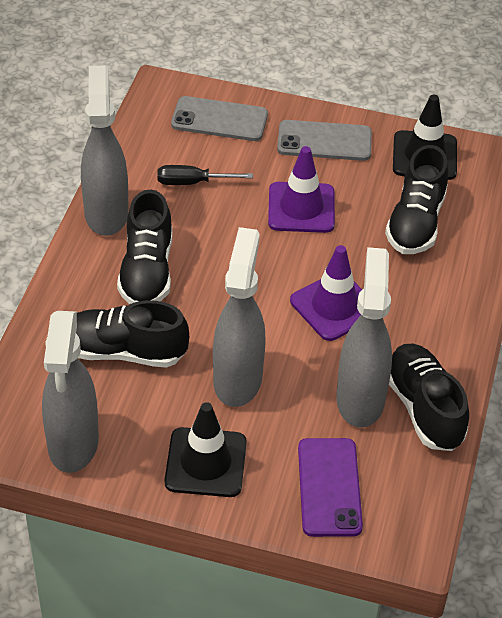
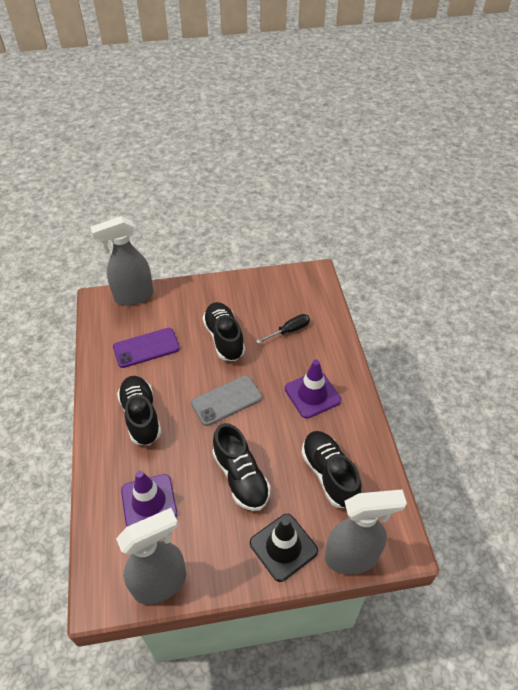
black traffic cone: 2 -> 1
grey phone: 2 -> 1
grey spray bottle: 4 -> 3

